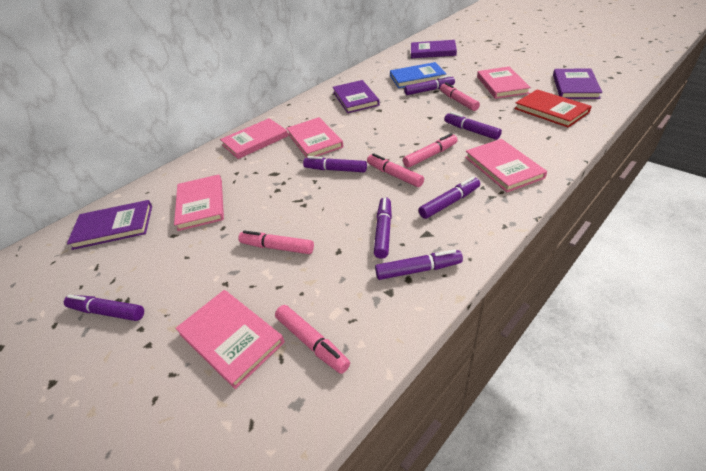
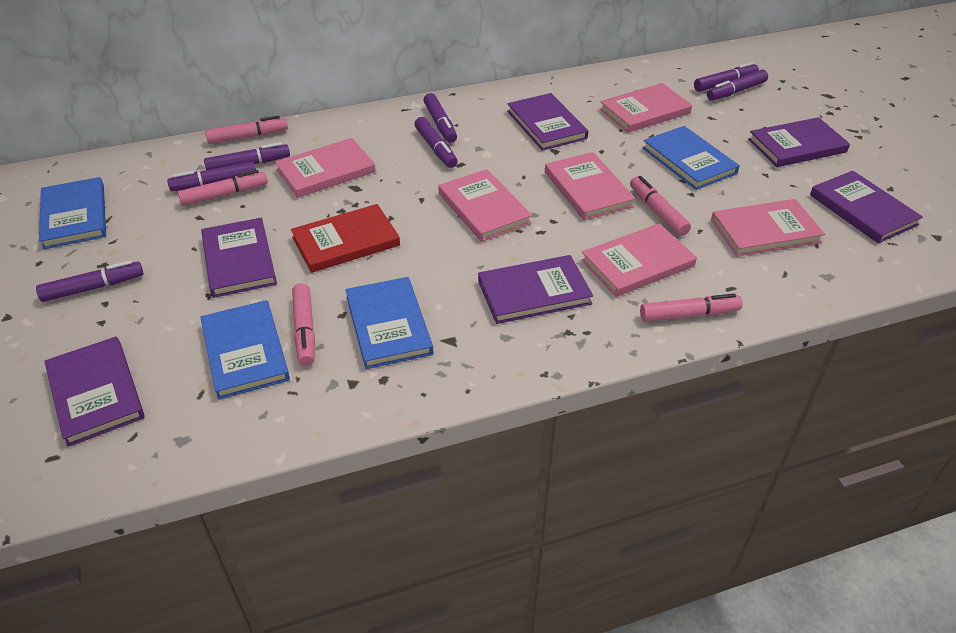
blue book: 1 -> 4
purple book: 4 -> 6

